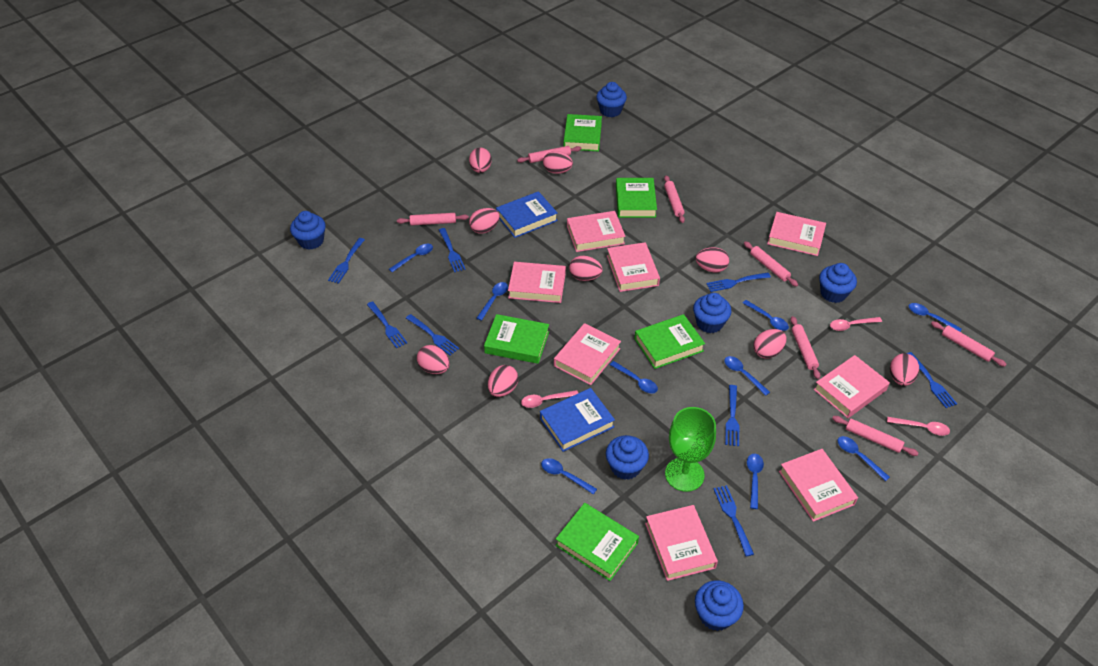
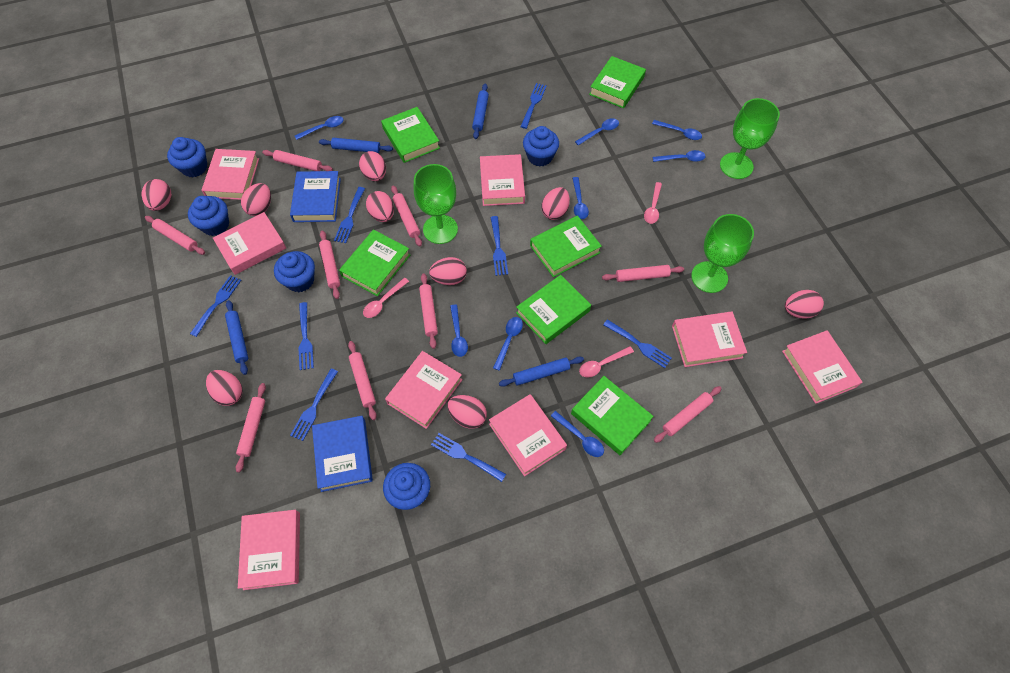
blue cupcake: 6 -> 5
blue rolling pin: 0 -> 4
blue spoon: 9 -> 8
green book: 5 -> 6
green goblet: 1 -> 3
pink rolling pin: 7 -> 9

